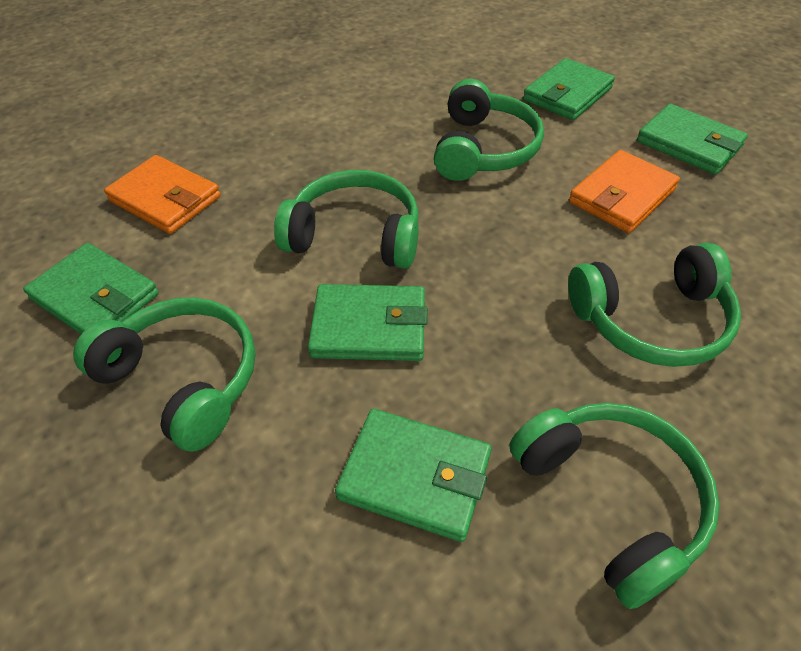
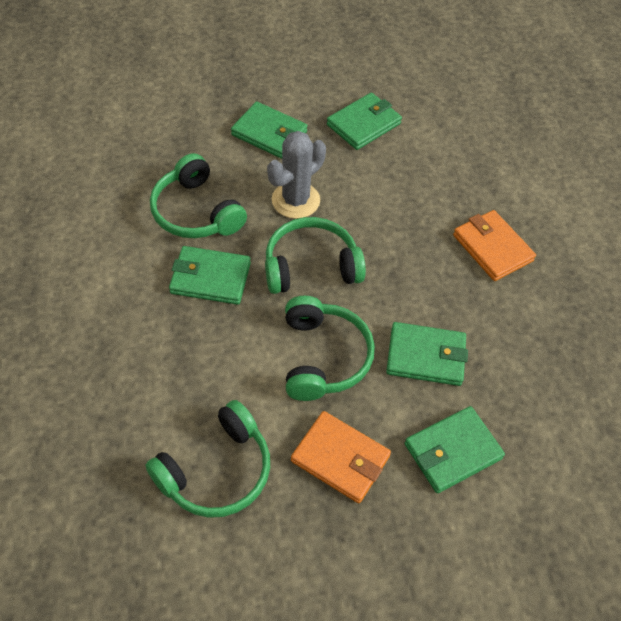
green headphones: 5 -> 4
grey cactus: 0 -> 1

